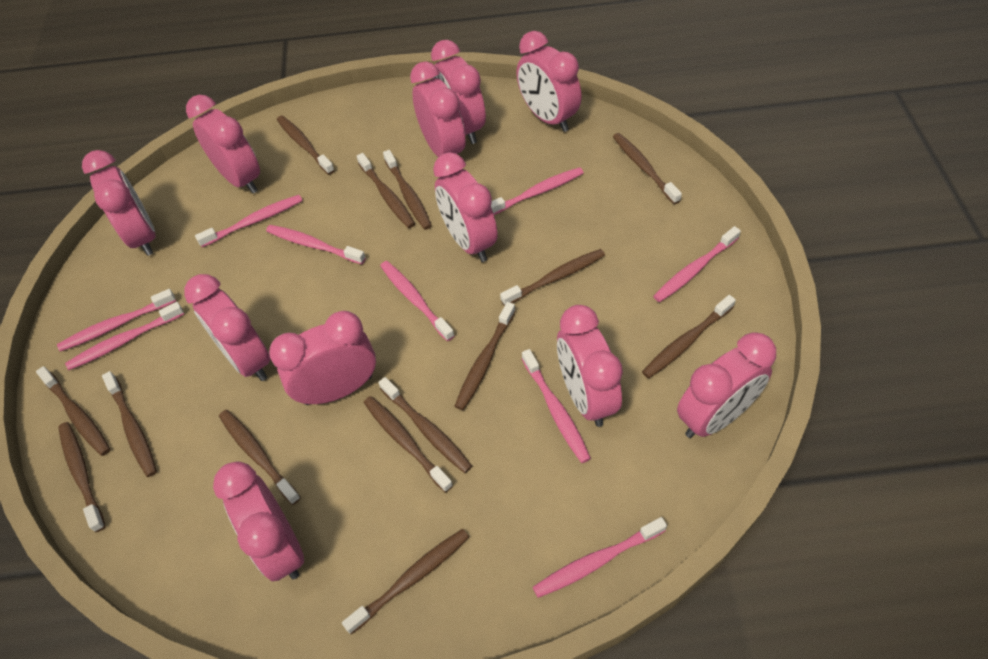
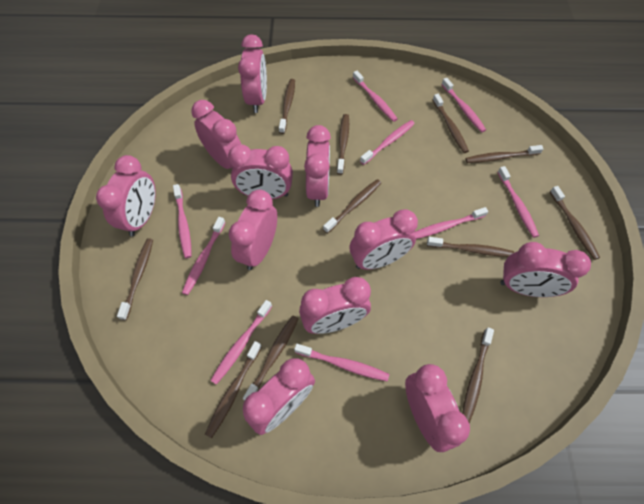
brown toothbrush: 14 -> 11

